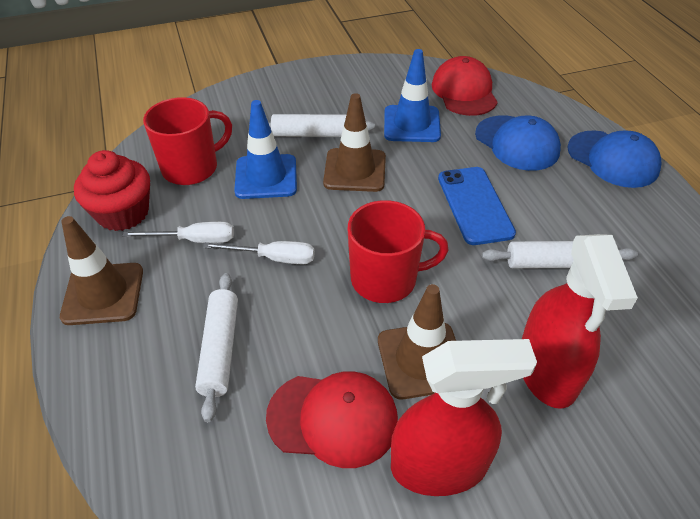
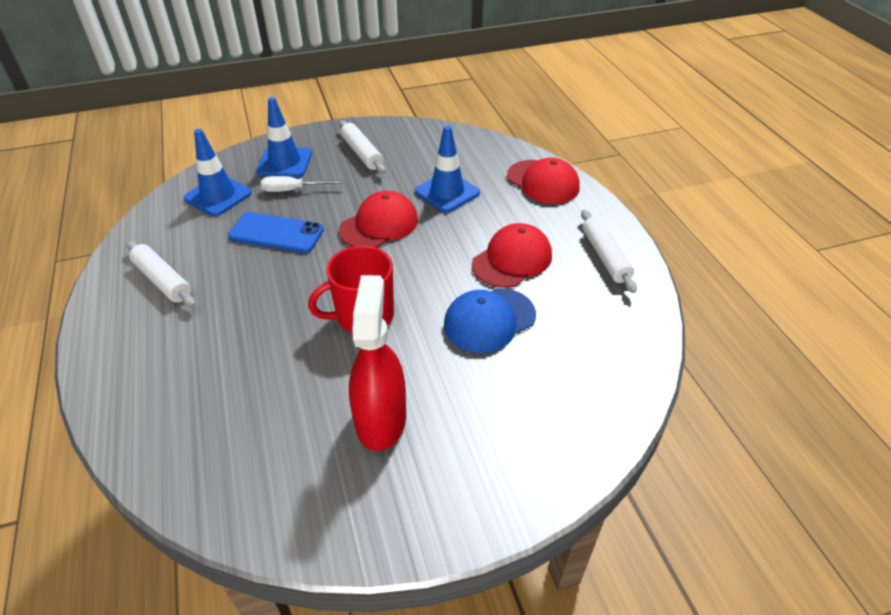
blue cap: 2 -> 1
blue traffic cone: 2 -> 3
brown traffic cone: 3 -> 0
red cap: 2 -> 3
red cupcake: 1 -> 0
red mug: 2 -> 1
red spray bottle: 2 -> 1
white screwdriver: 2 -> 1

